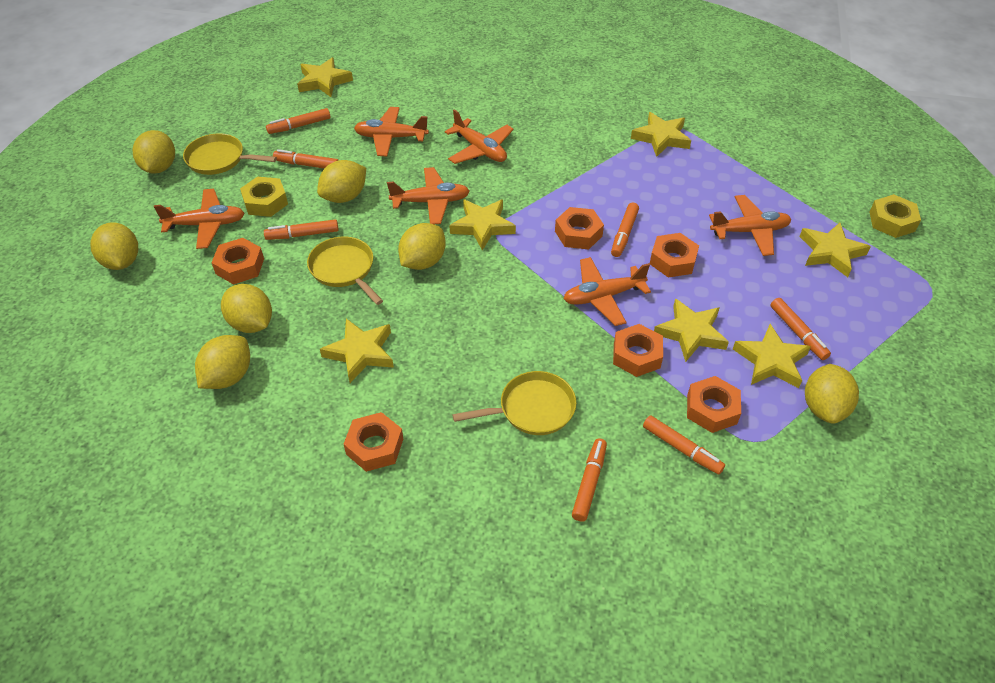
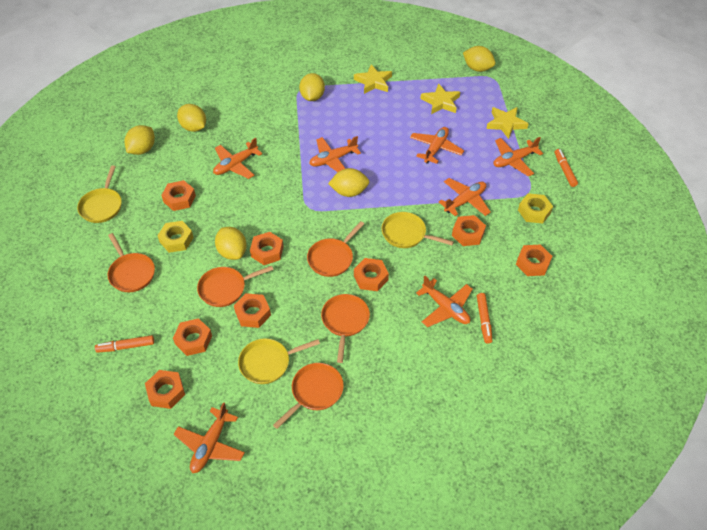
orange marker: 7 -> 3
orange nut: 6 -> 8
orange pan: 0 -> 5
orange plane: 6 -> 7
yellow lemon: 7 -> 6
yellow star: 7 -> 3

